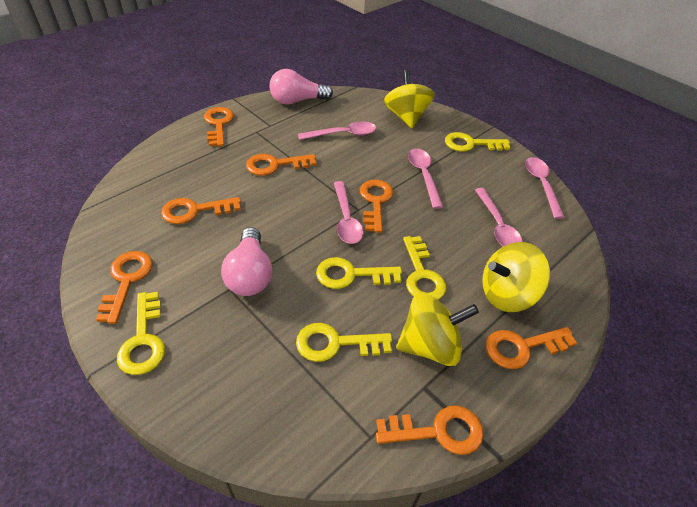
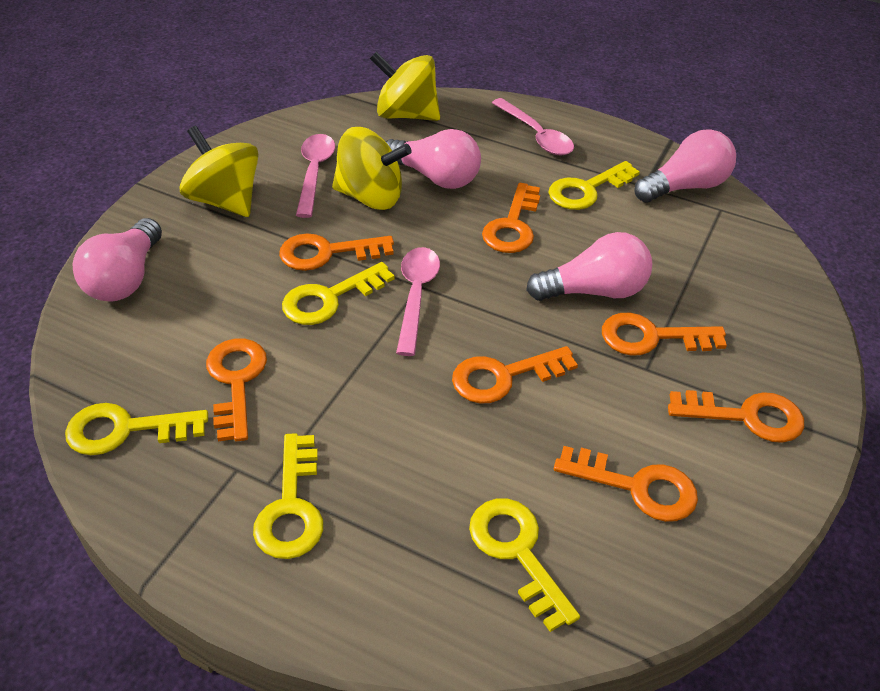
pink light bulb: 2 -> 4
pink spoon: 5 -> 3

